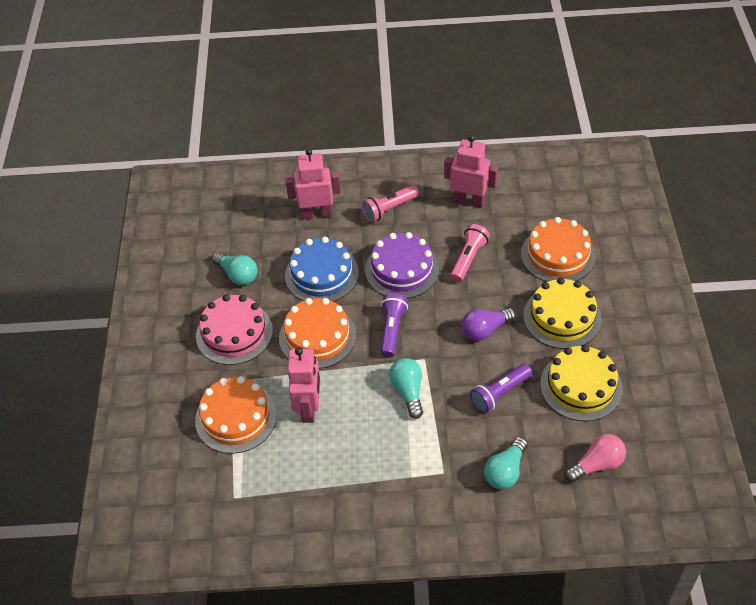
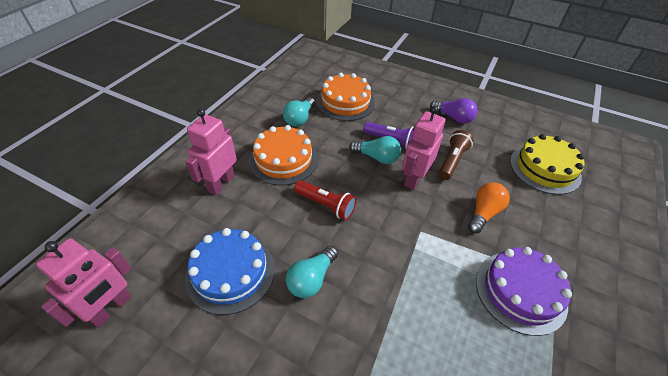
brown flashlight: 0 -> 1
orange cake: 3 -> 2
orange light bulb: 0 -> 1
pink cake: 1 -> 0
pink flashlight: 2 -> 0
pink light bulb: 1 -> 0
purple flashlight: 2 -> 1
red flashlight: 0 -> 1
yellow cake: 2 -> 1

